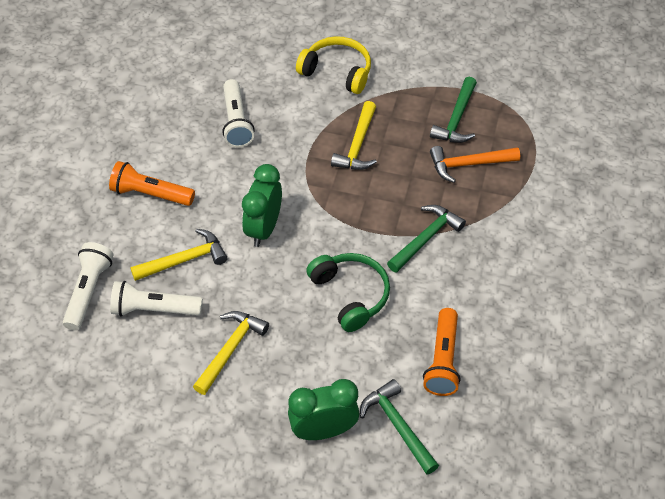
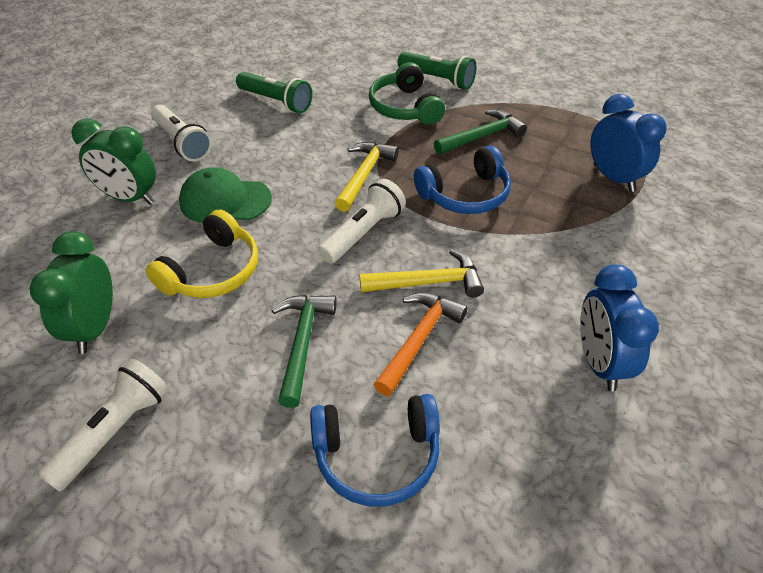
blue clock: 0 -> 2
blue headphones: 0 -> 2
green cap: 0 -> 1
green flashlight: 0 -> 2
green hammer: 3 -> 2
orange flashlight: 2 -> 0
yellow hammer: 3 -> 2

